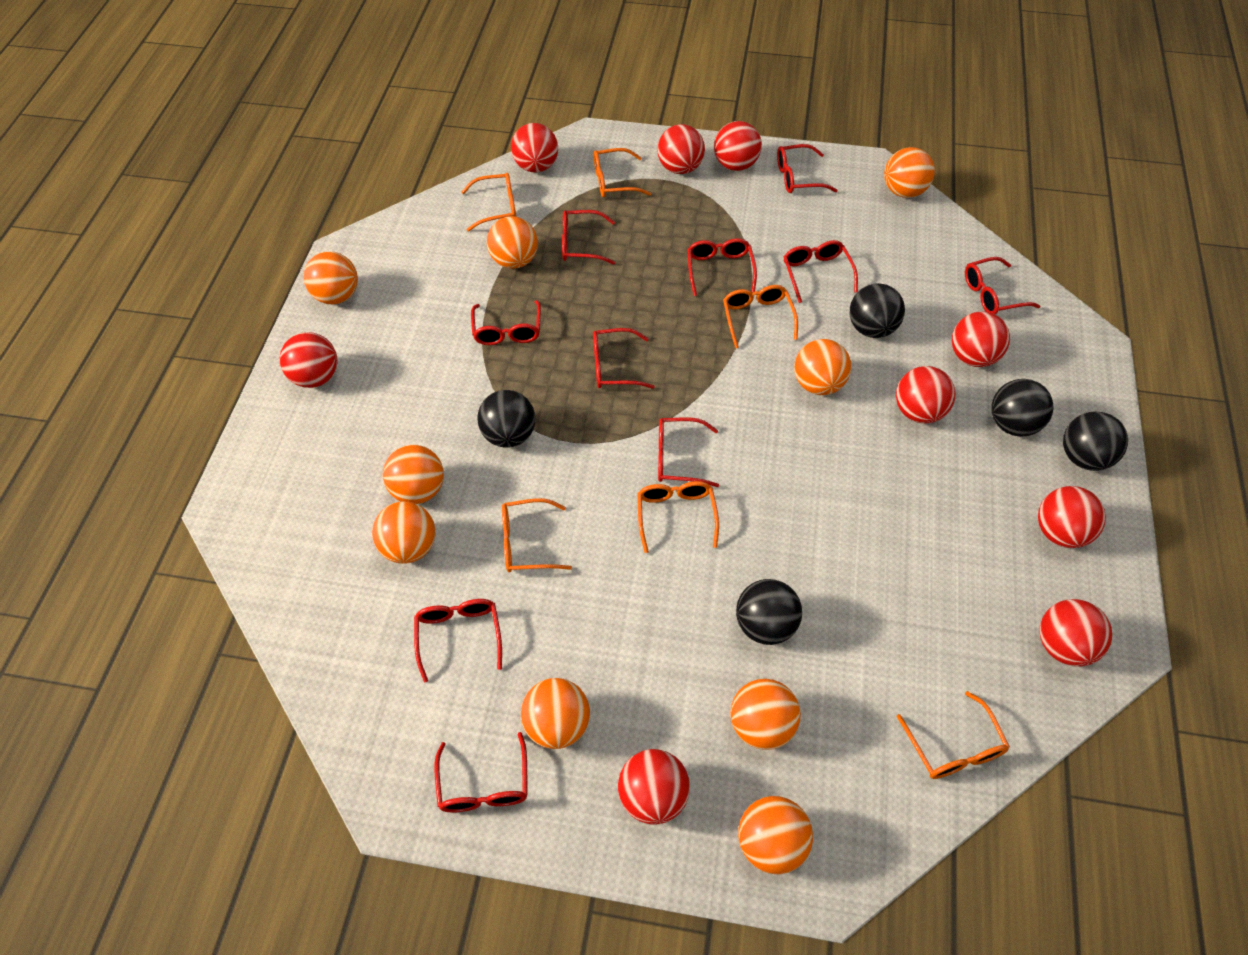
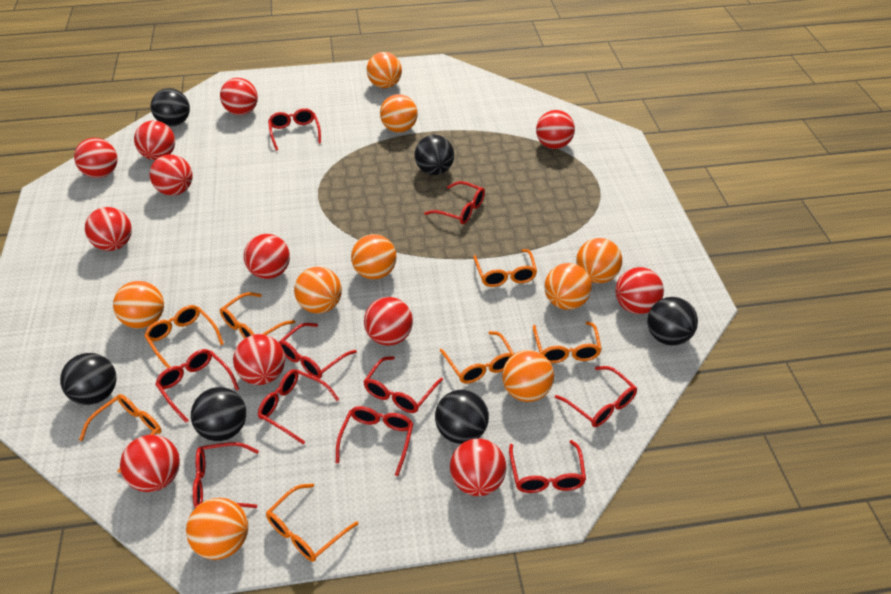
black ball: 5 -> 6
orange glasses: 6 -> 7
red ball: 9 -> 12

